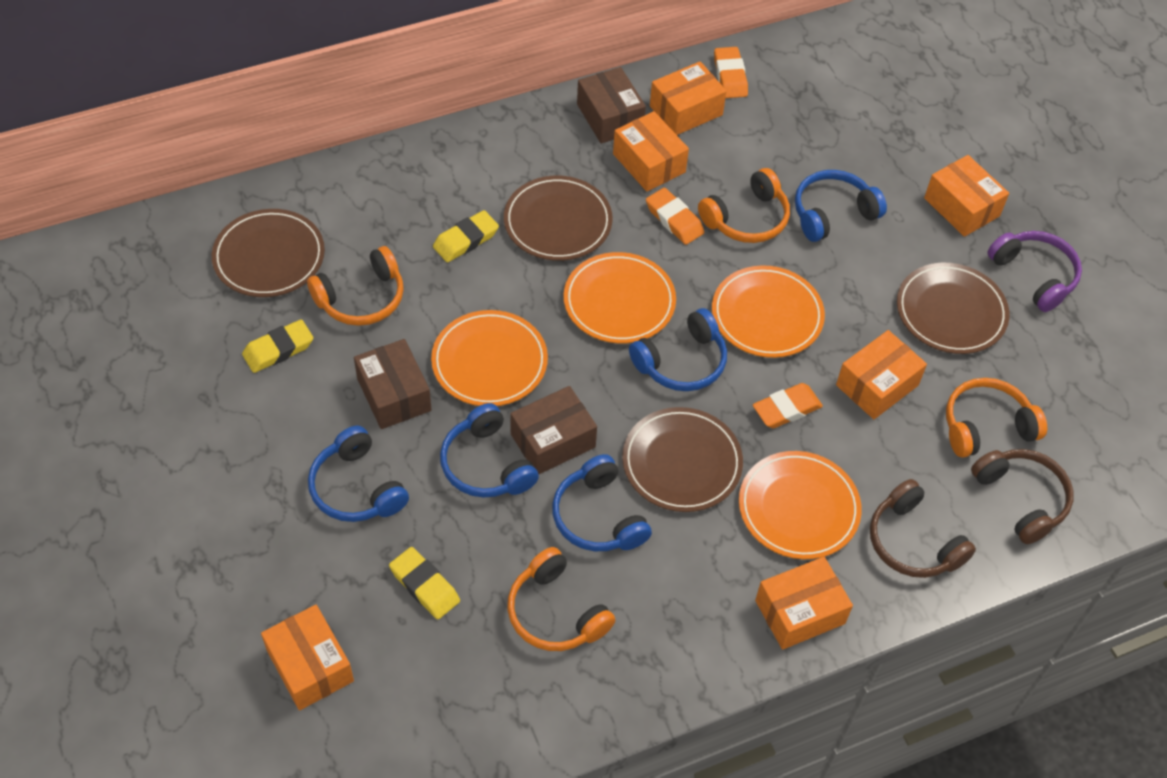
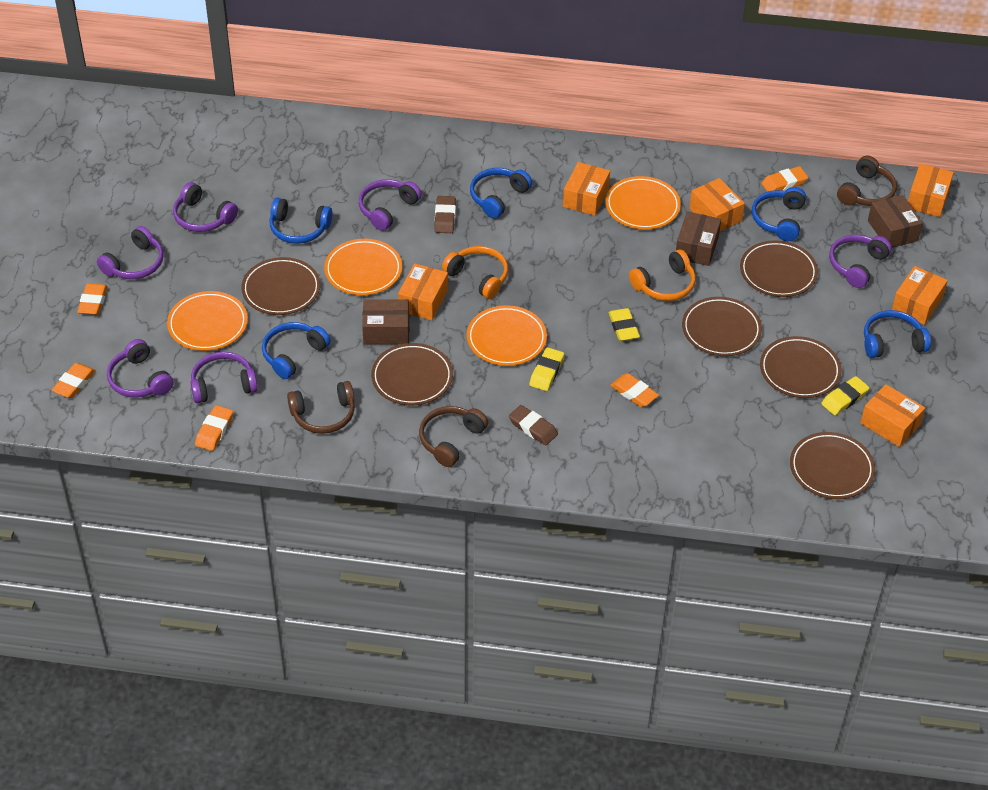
brown eraser: 0 -> 2
brown headphones: 2 -> 3
brown plate: 4 -> 6
orange eraser: 3 -> 5
orange headphones: 4 -> 2
purple headphones: 1 -> 6

